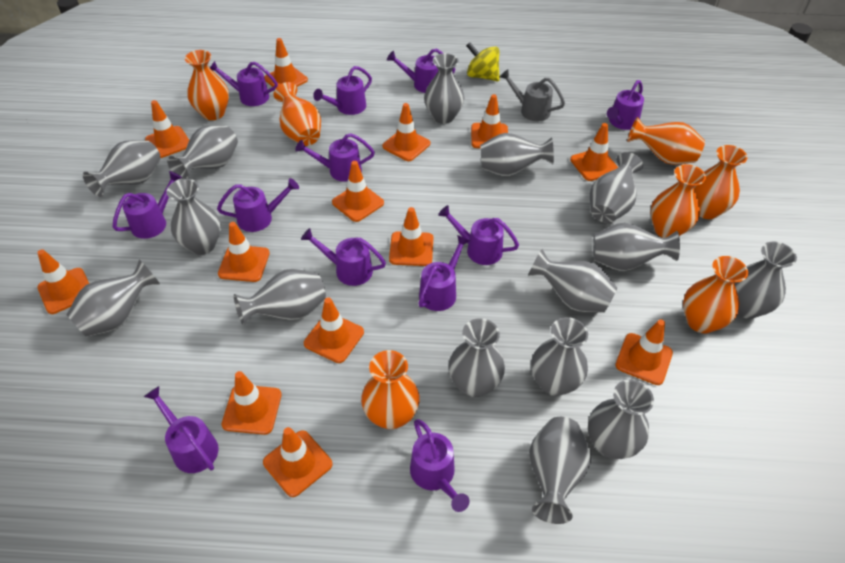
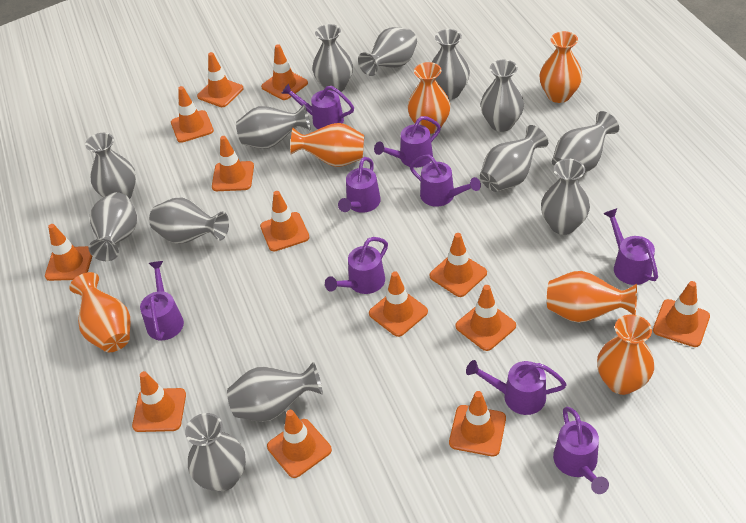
grey vase: 15 -> 13
grey watering can: 1 -> 0
orange vase: 7 -> 6
purple watering can: 12 -> 9
yellow spinning top: 1 -> 0

